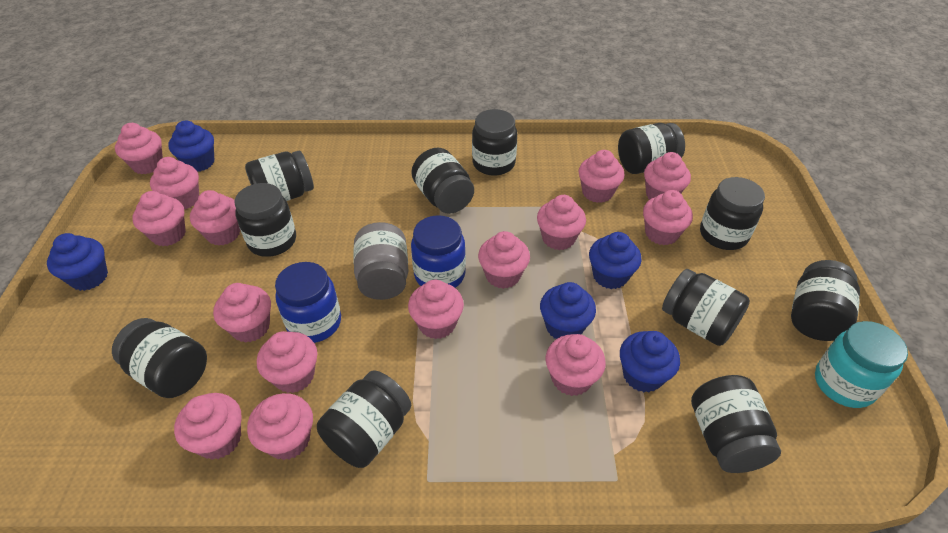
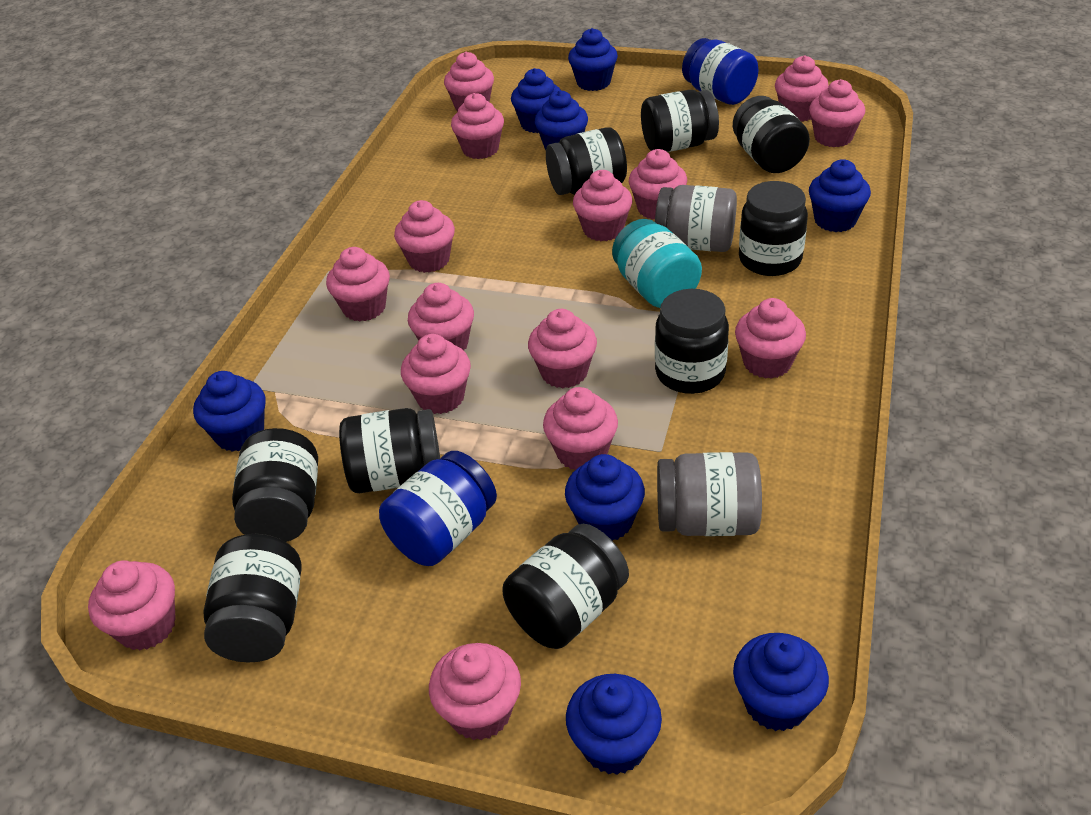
black jar: 11 -> 9
blue cupcake: 5 -> 8
grey jar: 1 -> 2

